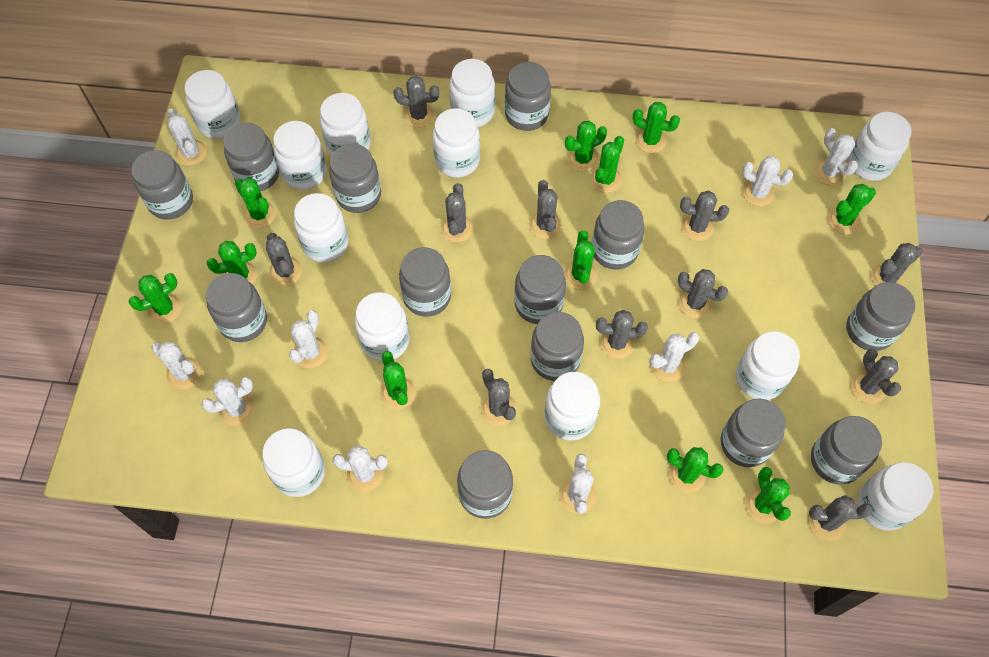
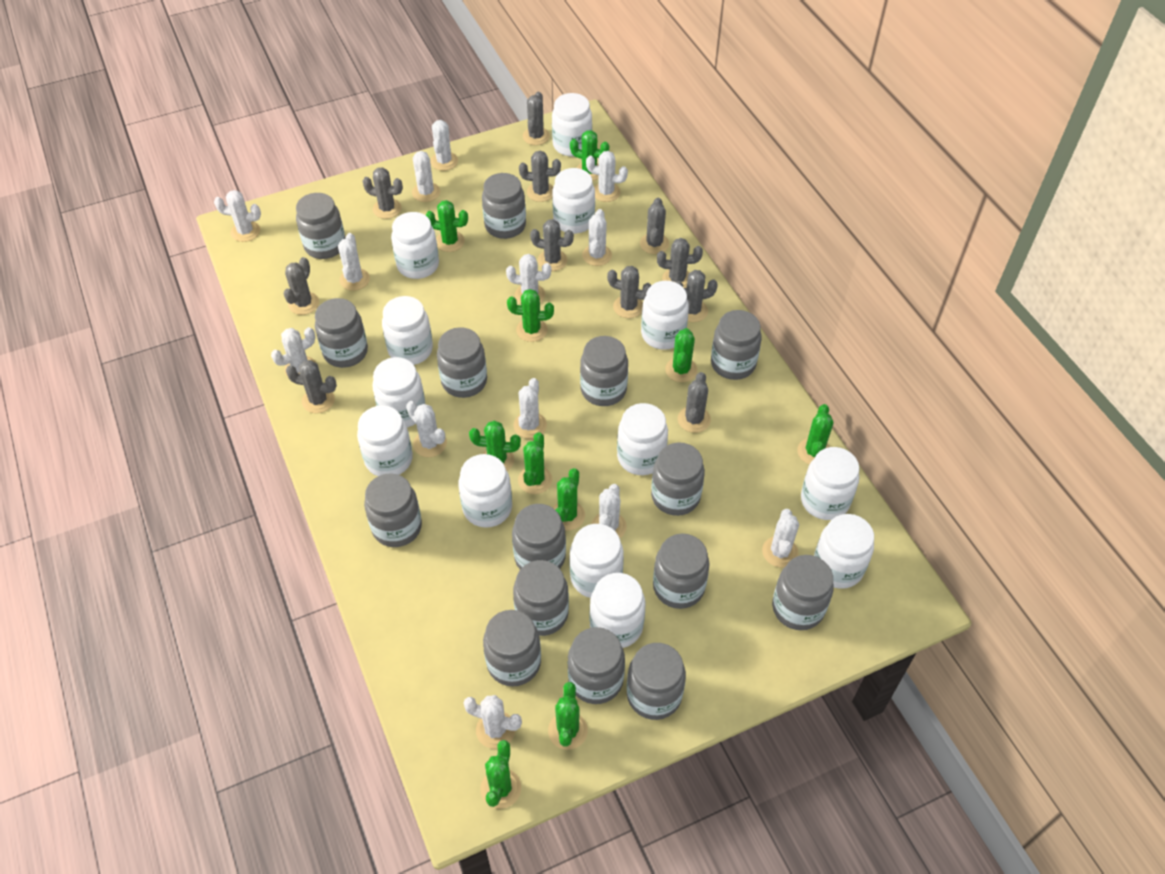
green cactus: 11 -> 10
grey jar: 13 -> 15
white cactus: 9 -> 13
white jar: 12 -> 13

